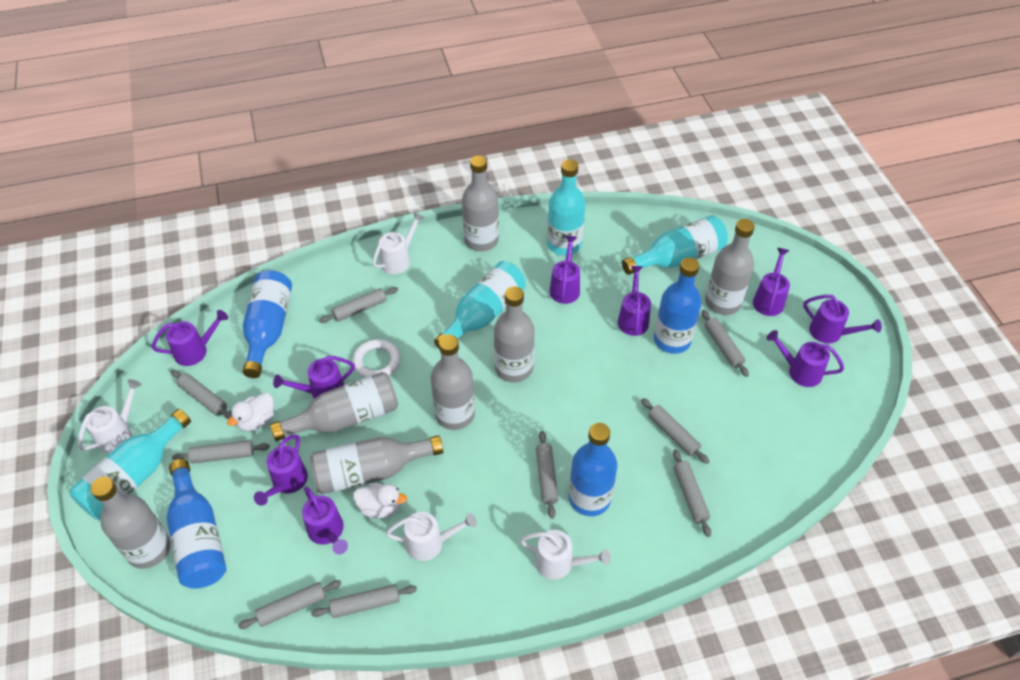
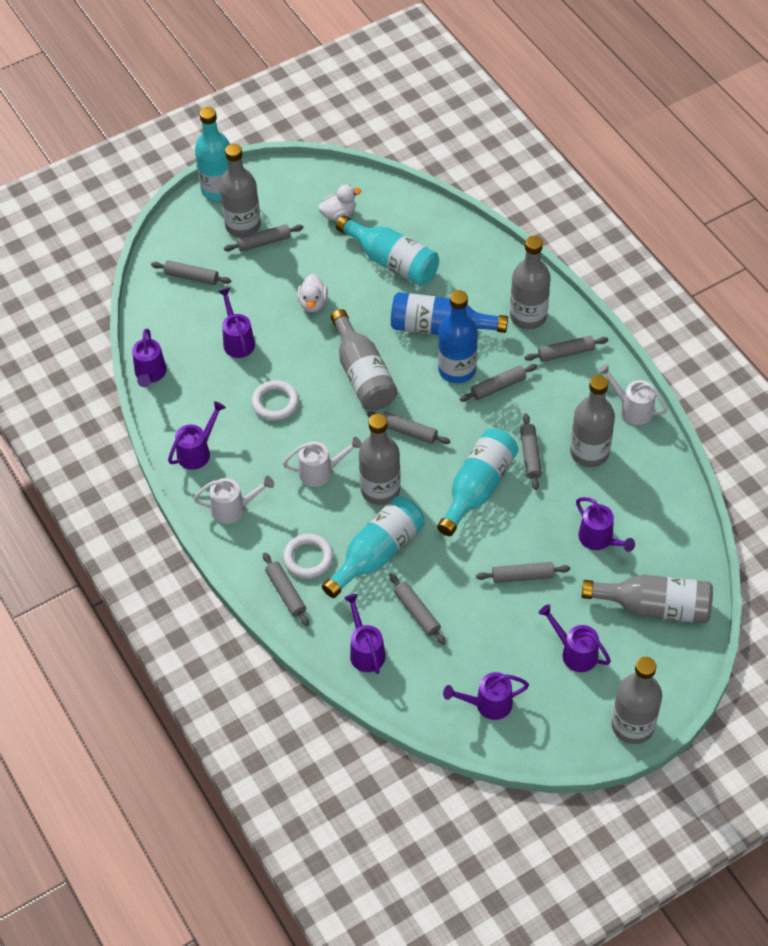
blue bottle: 4 -> 2
purple watering can: 9 -> 7
white ring: 1 -> 2
white watering can: 4 -> 3

